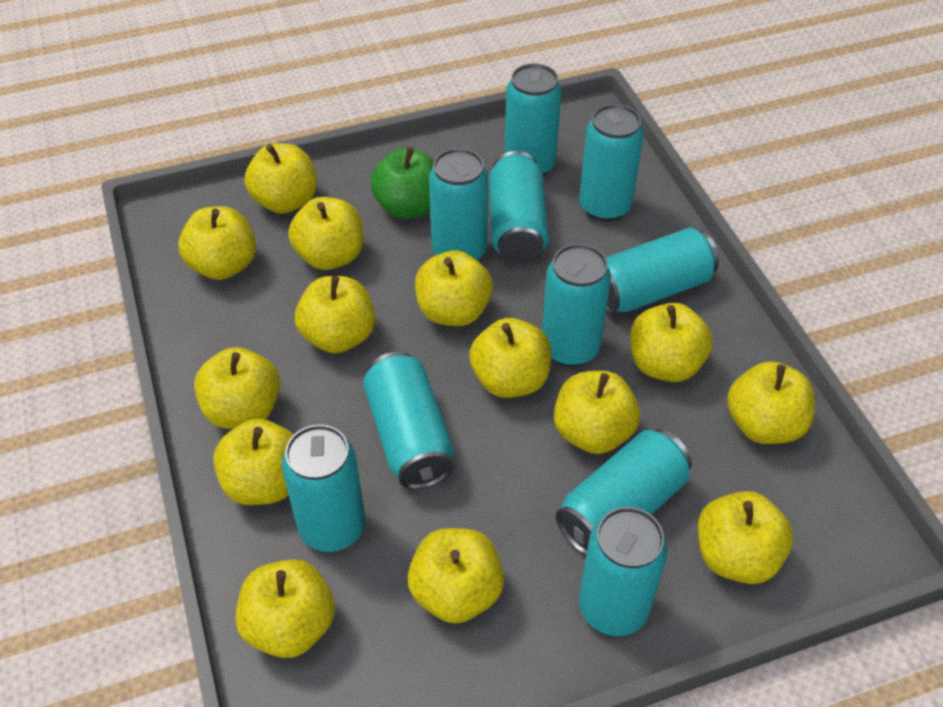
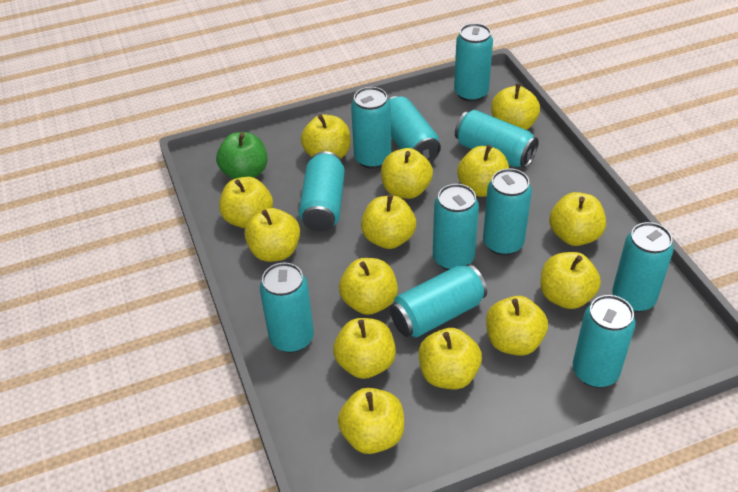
turquoise can: 10 -> 11

